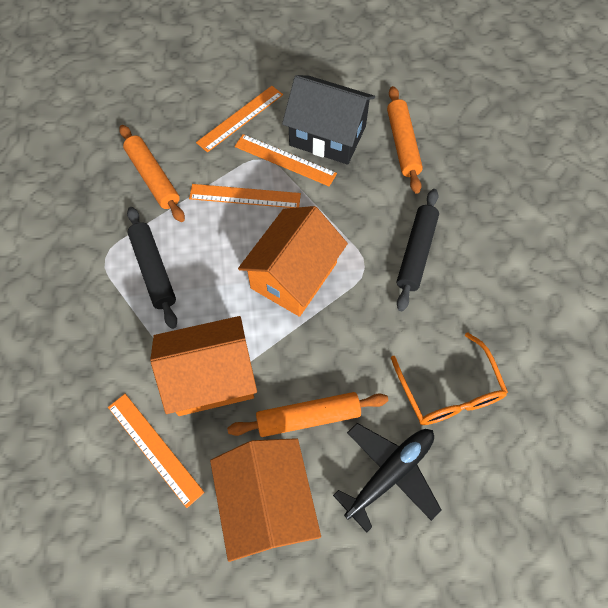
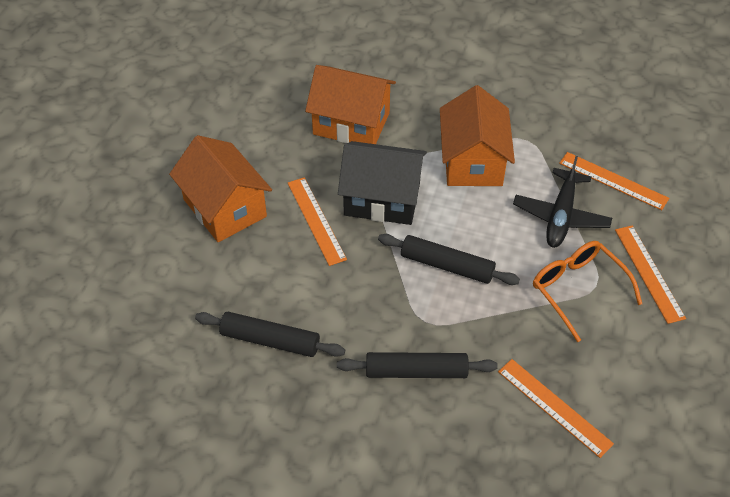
black rolling pin: 2 -> 3
orange rolling pin: 3 -> 0

